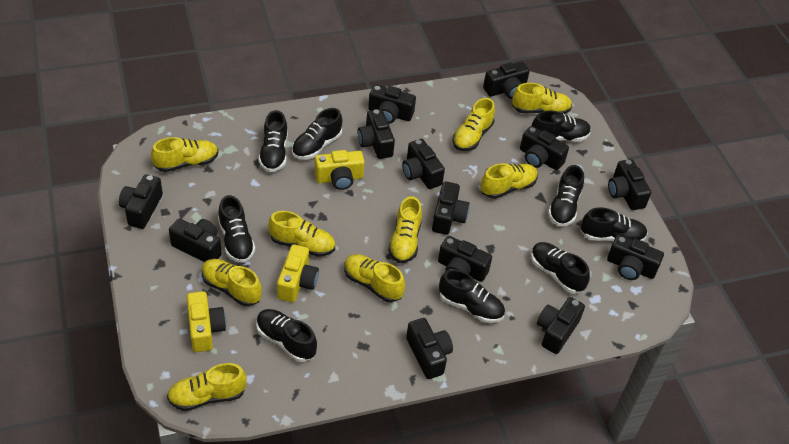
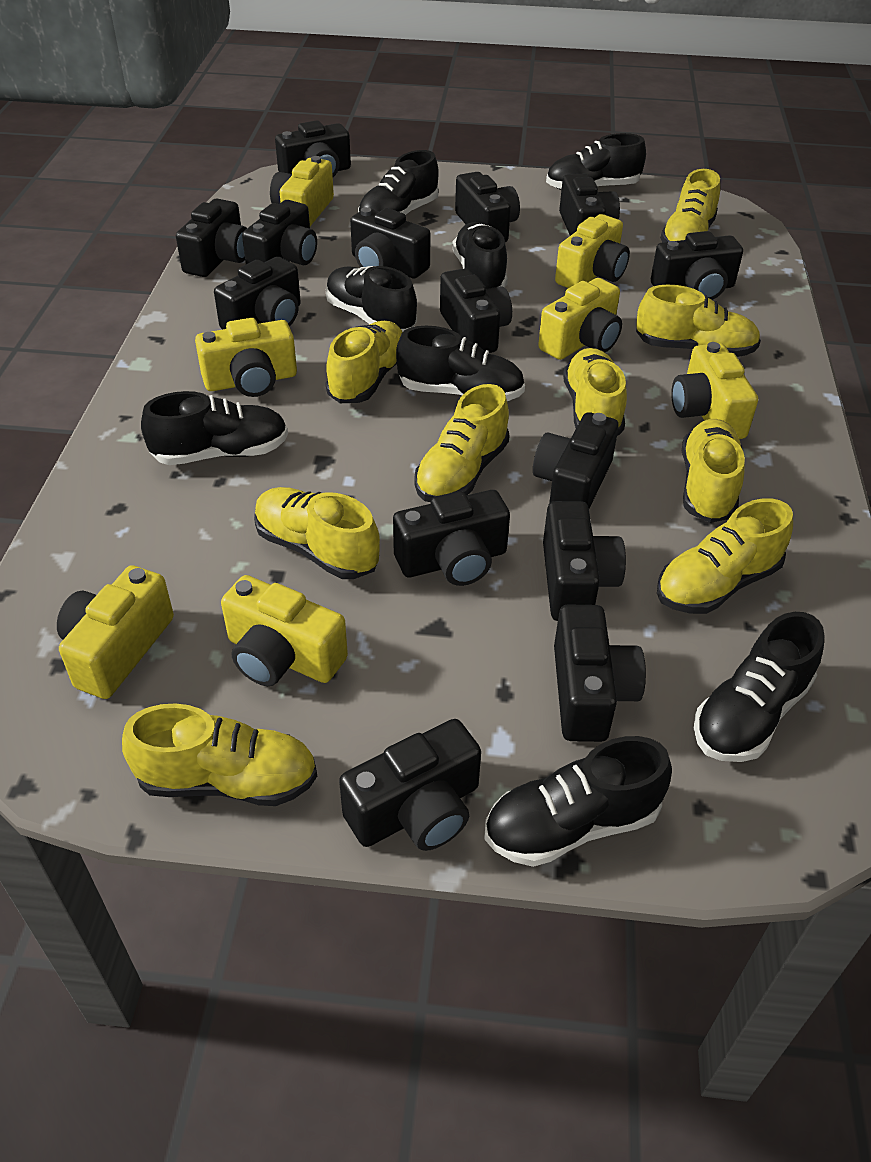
black camera: 13 -> 14
black shoe: 9 -> 8
yellow camera: 3 -> 7

